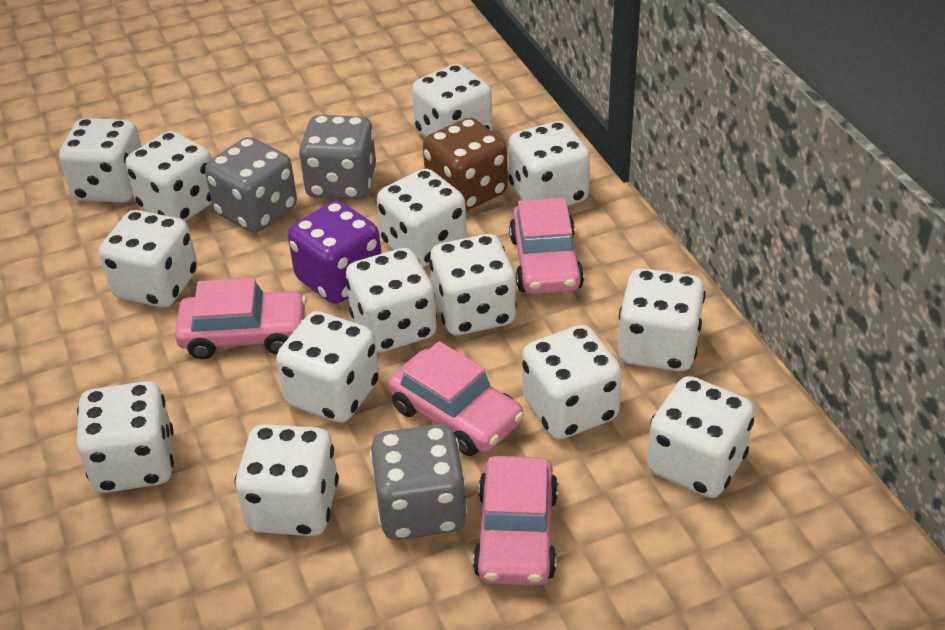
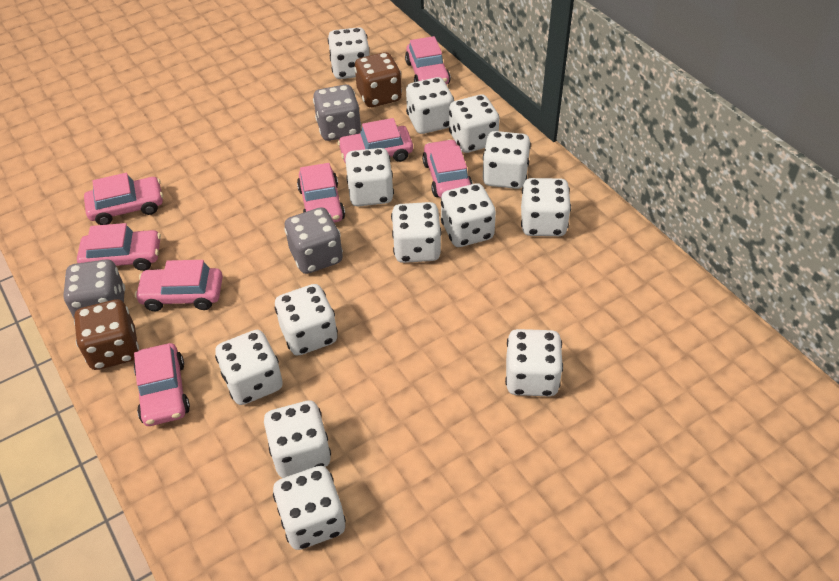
brown dice: 1 -> 2
pink car: 4 -> 8
purple dice: 1 -> 0
white dice: 14 -> 13

